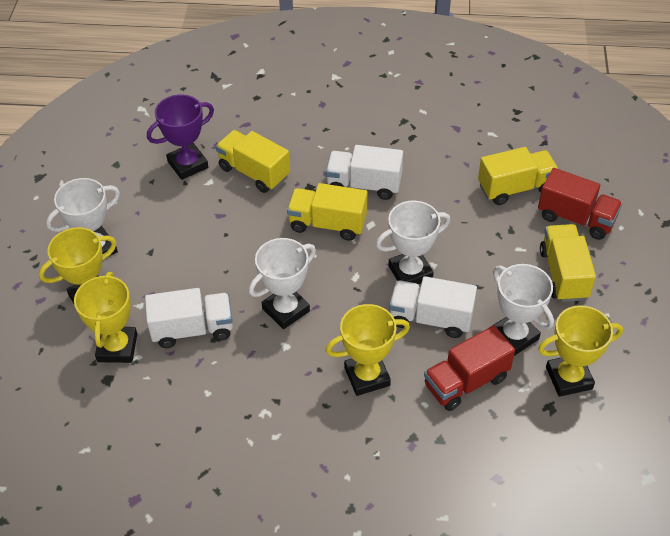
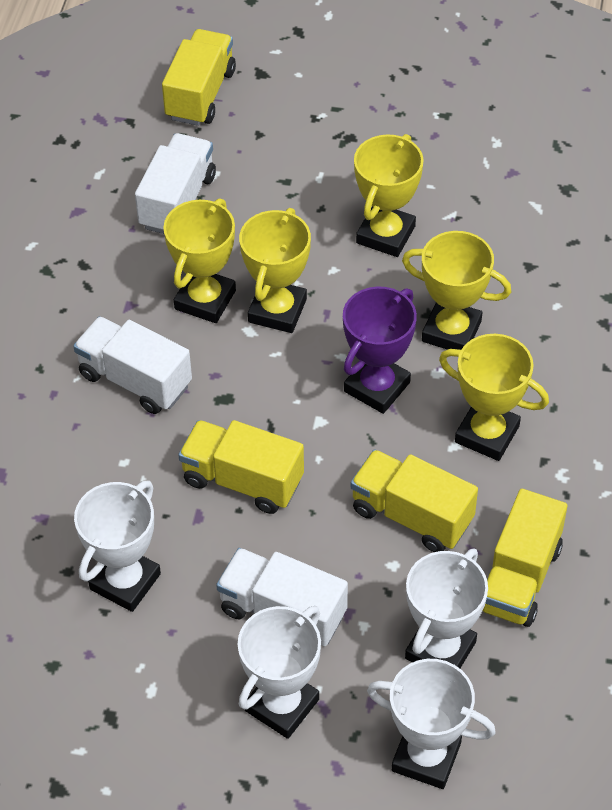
red truck: 2 -> 0
yellow trophy: 4 -> 5

